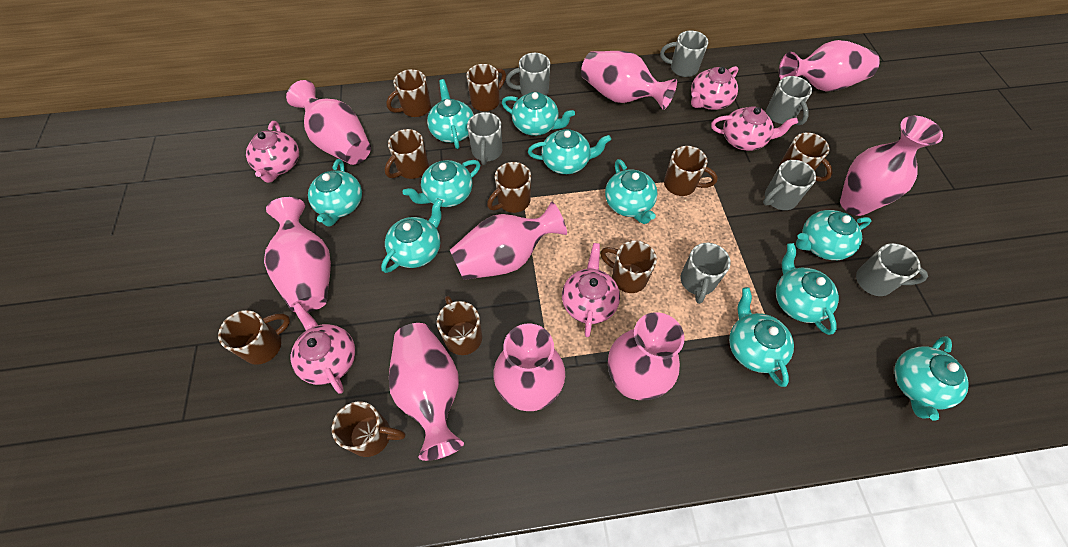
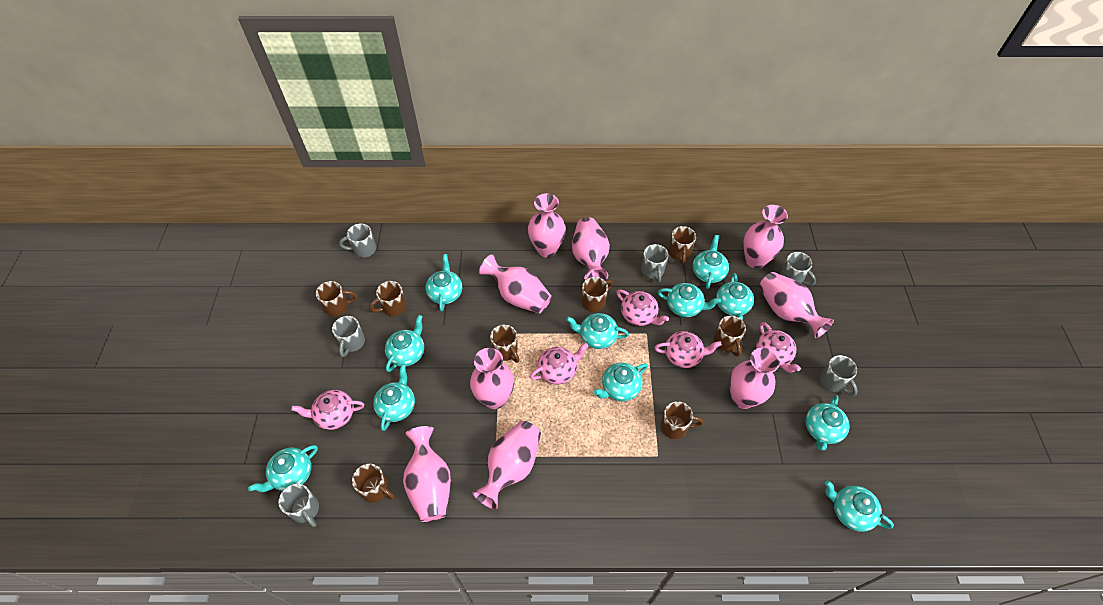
brown mug: 10 -> 8
grey mug: 7 -> 6

